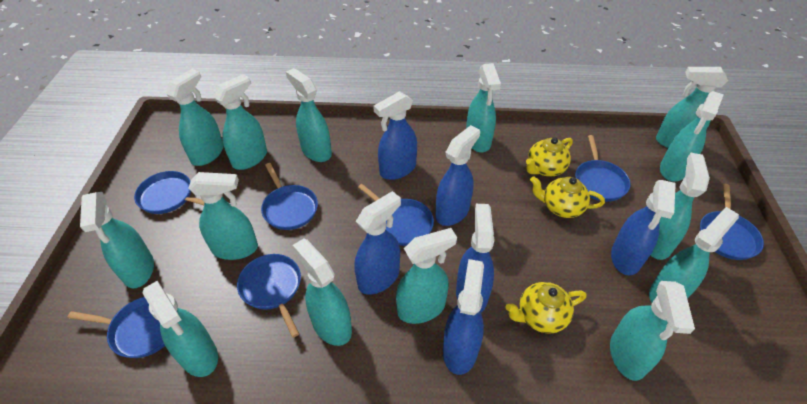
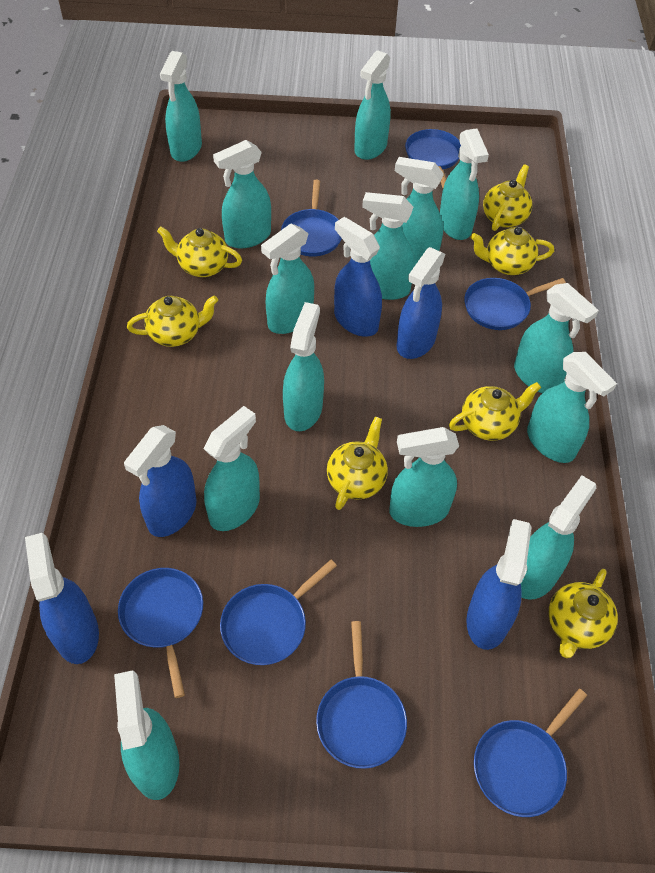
blue spray bottle: 6 -> 5
yellow teapot: 3 -> 7

